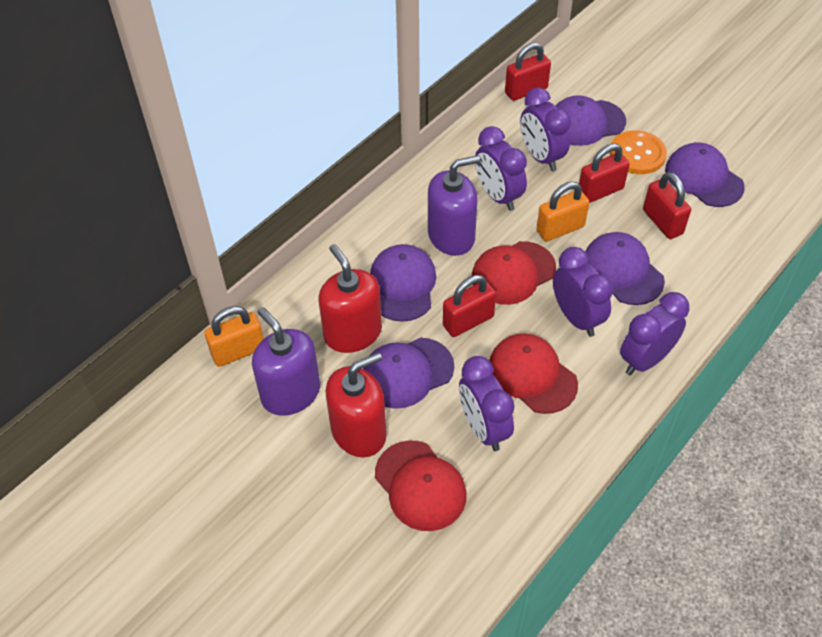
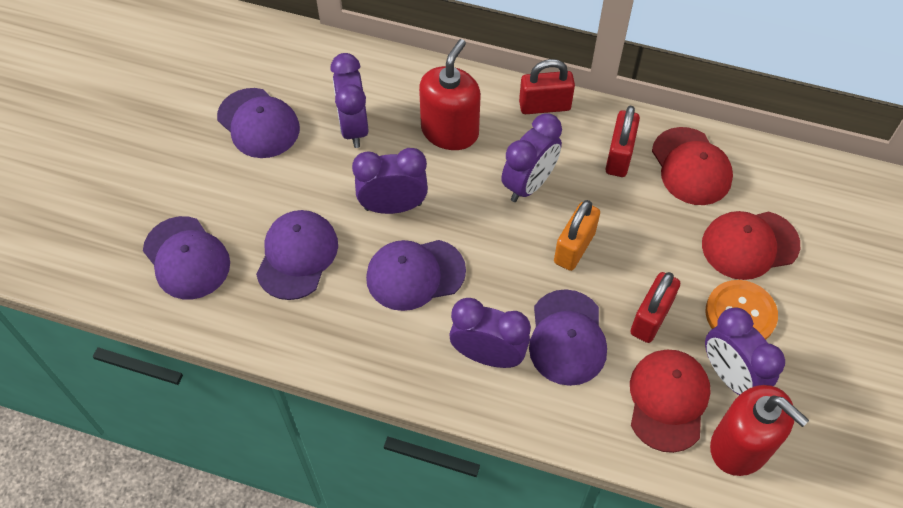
orange padlock: 2 -> 1
purple soap dispenser: 2 -> 0
red padlock: 4 -> 3

